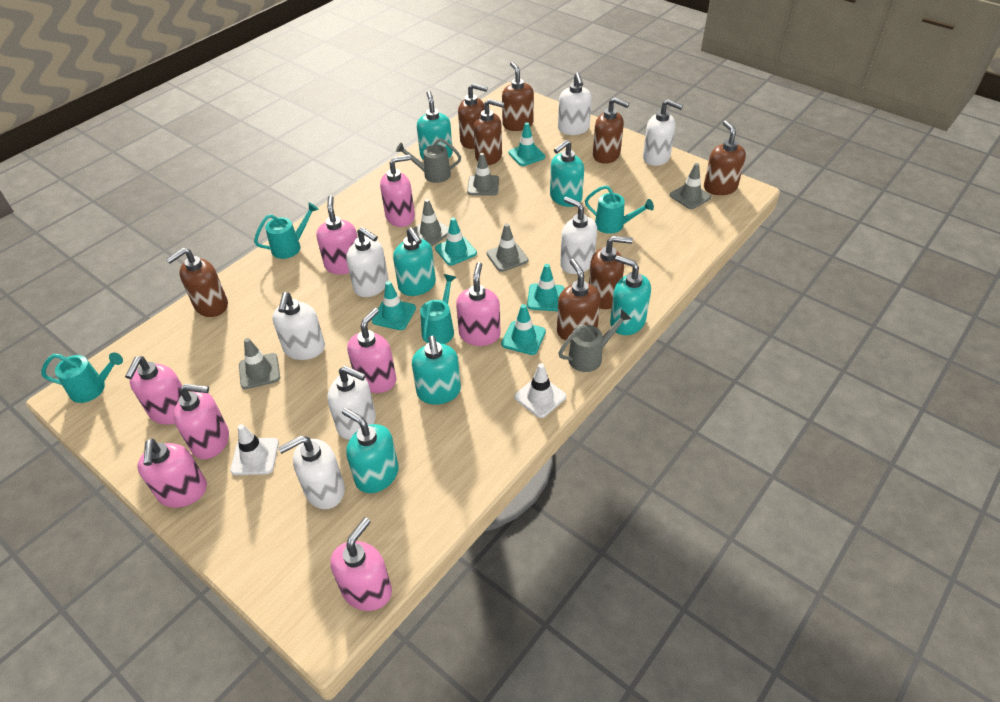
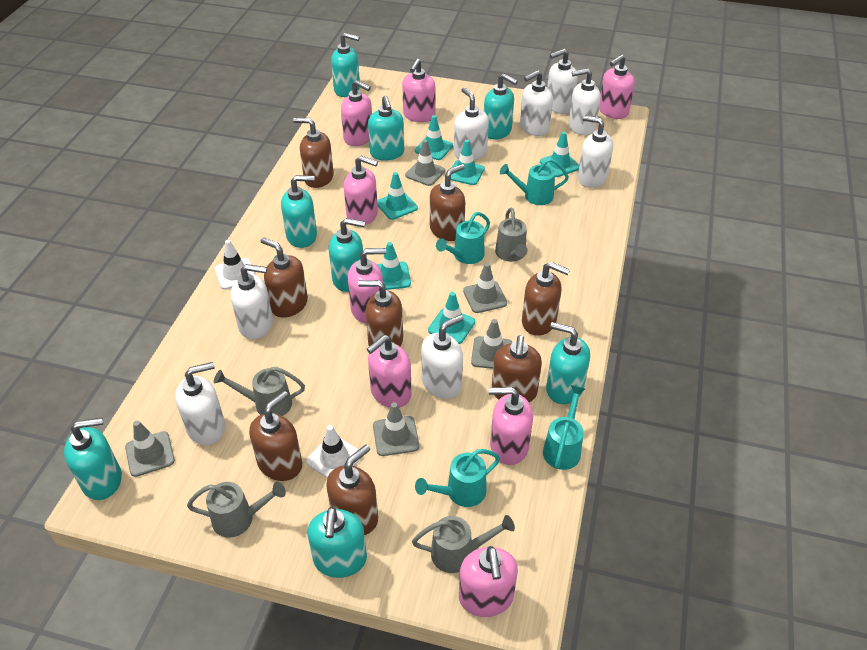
grey watering can: 2 -> 4
turquoise soap dispenser: 6 -> 8
turquoise traffic cone: 5 -> 6
white soap dispenser: 7 -> 8

